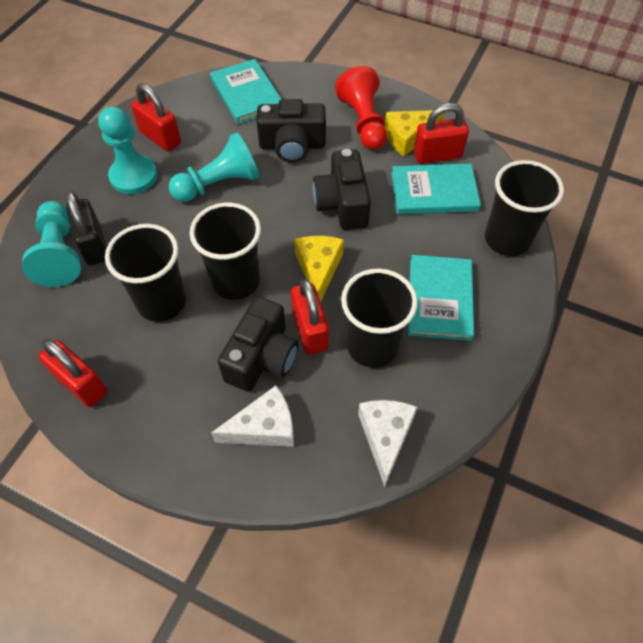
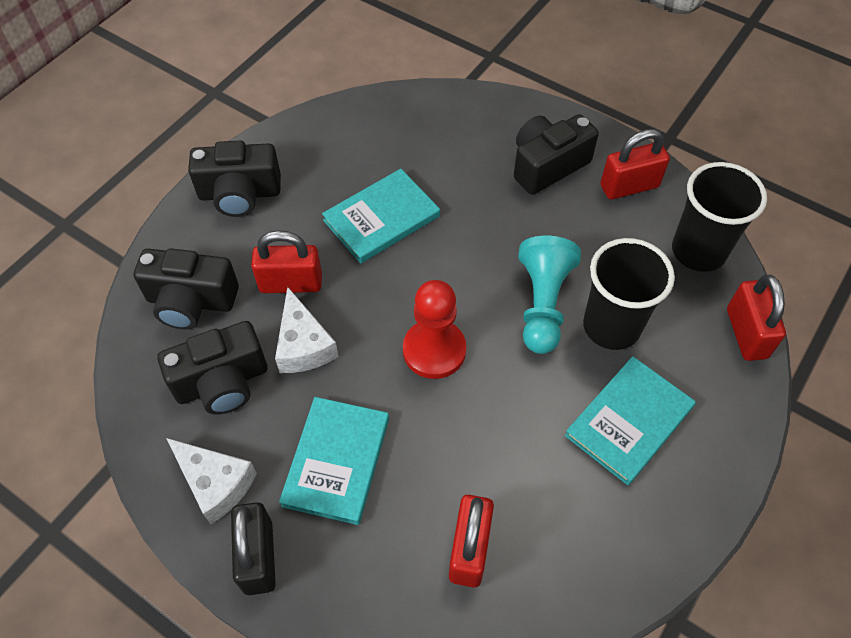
black camera: 3 -> 4
black cup: 4 -> 2
turquoise pawn: 3 -> 1
yellow cheese: 2 -> 0

